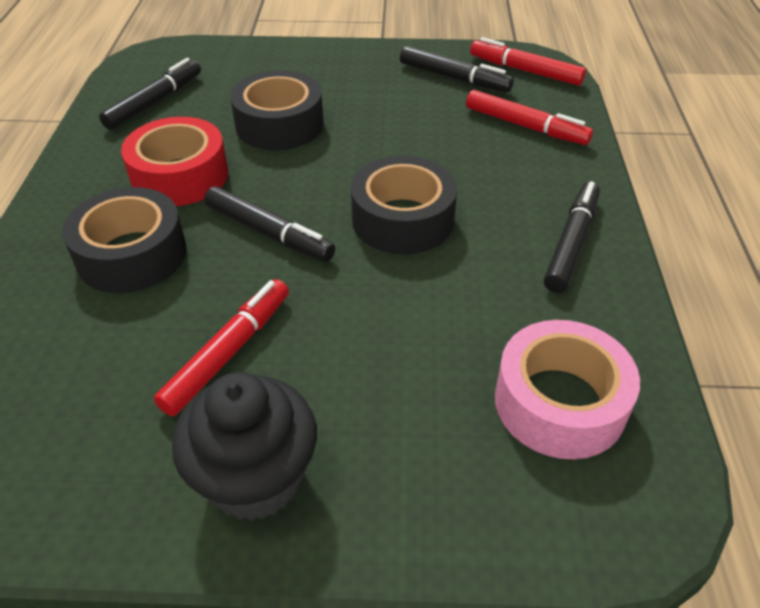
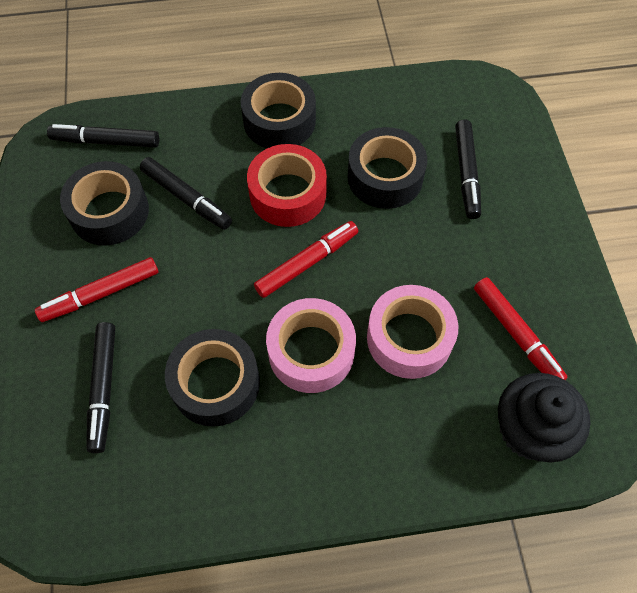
black tape: 3 -> 4
pink tape: 1 -> 2

